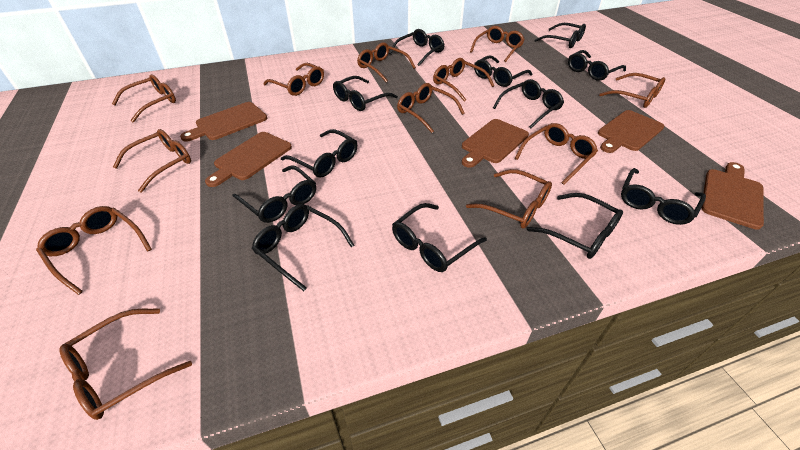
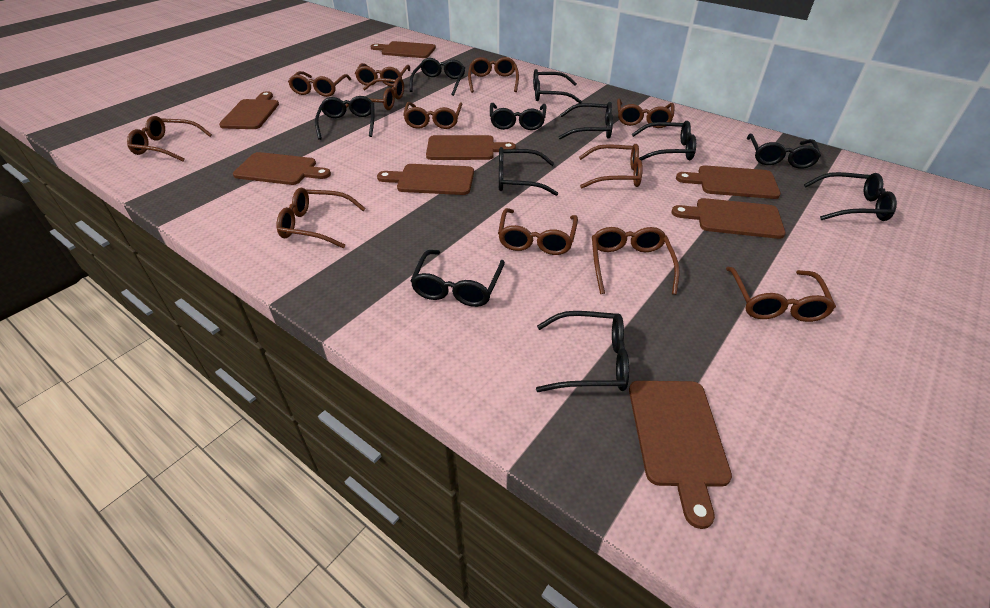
black glasses: 12 -> 11
brown cutting board: 5 -> 8

